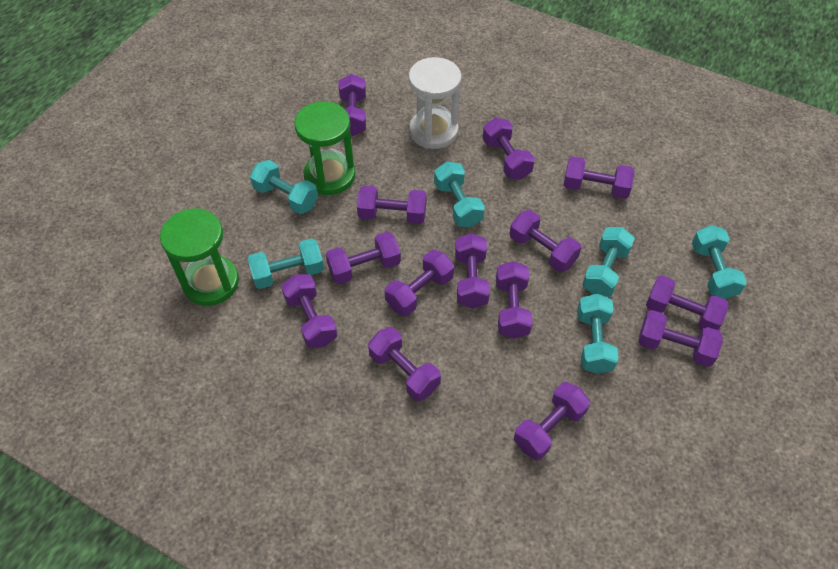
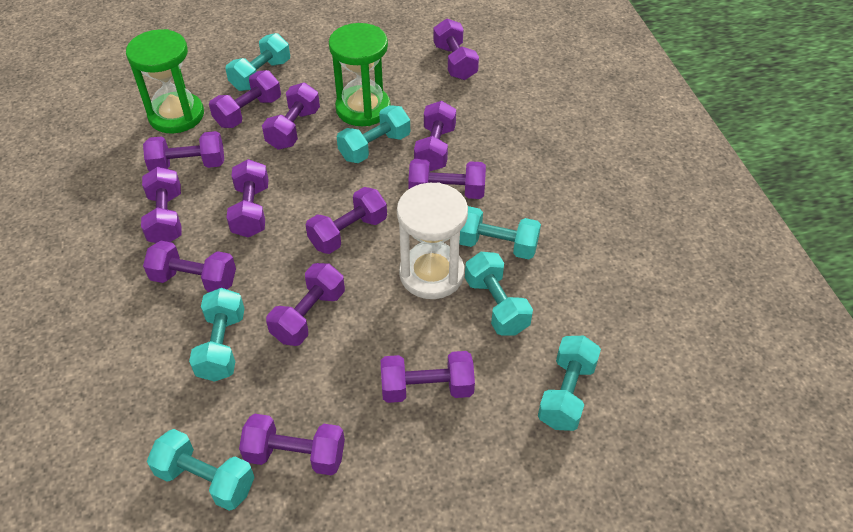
purple dumbbell: 14 -> 13
turquoise dumbbell: 6 -> 7

